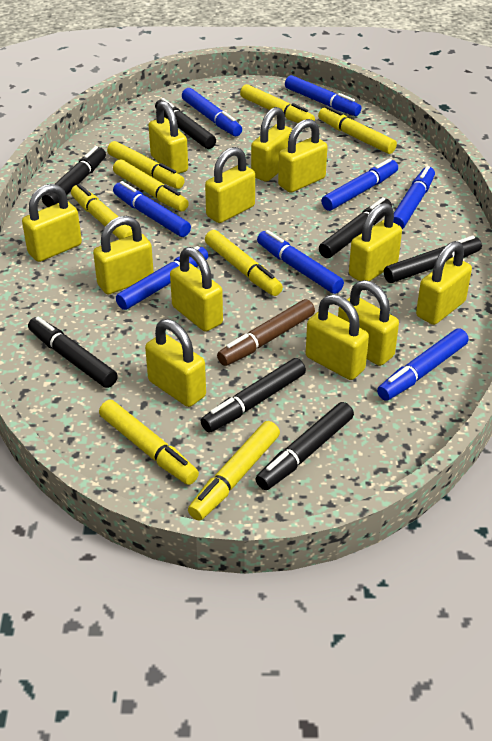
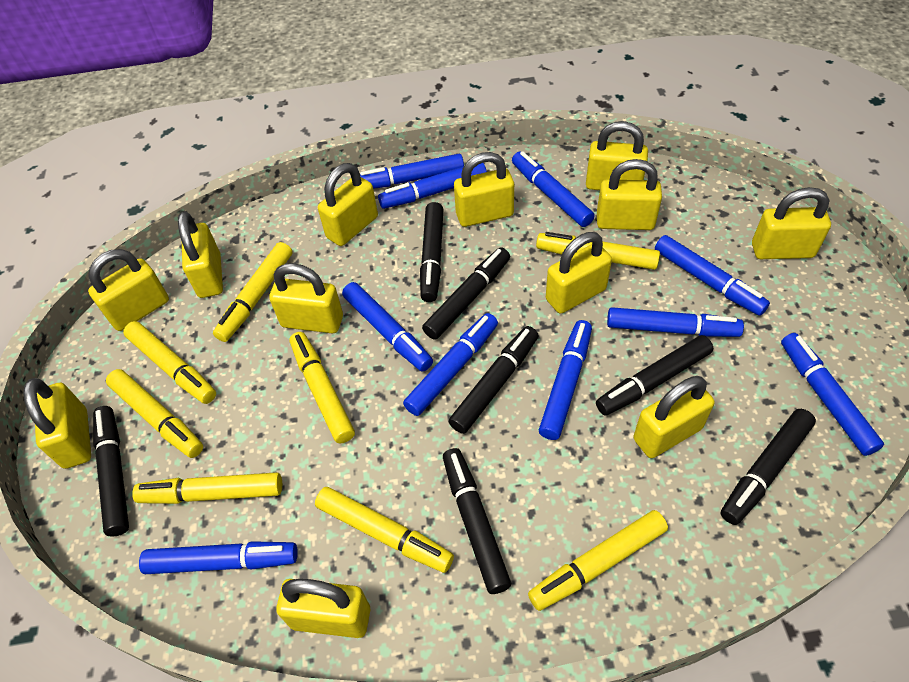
blue marker: 8 -> 10
brown marker: 1 -> 0

